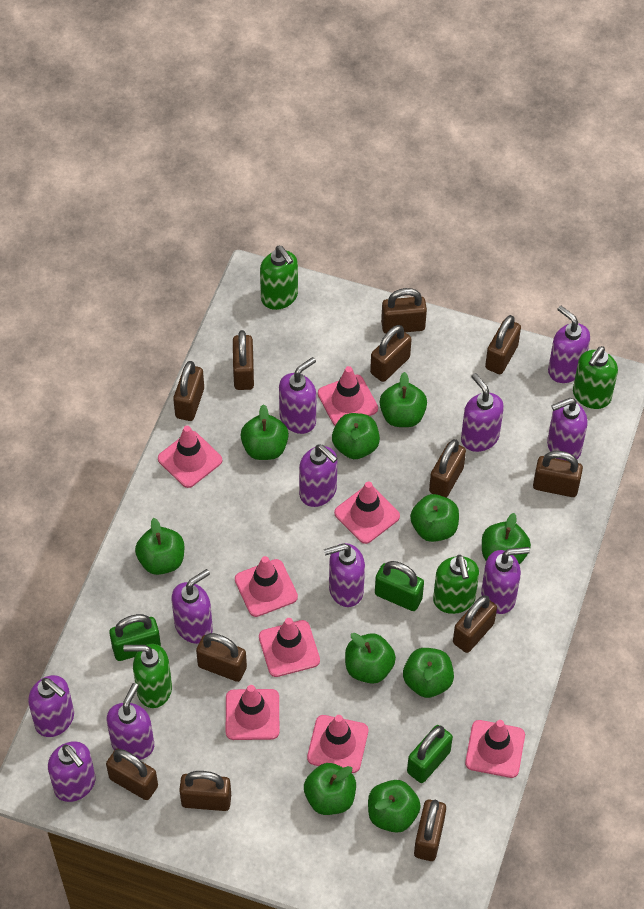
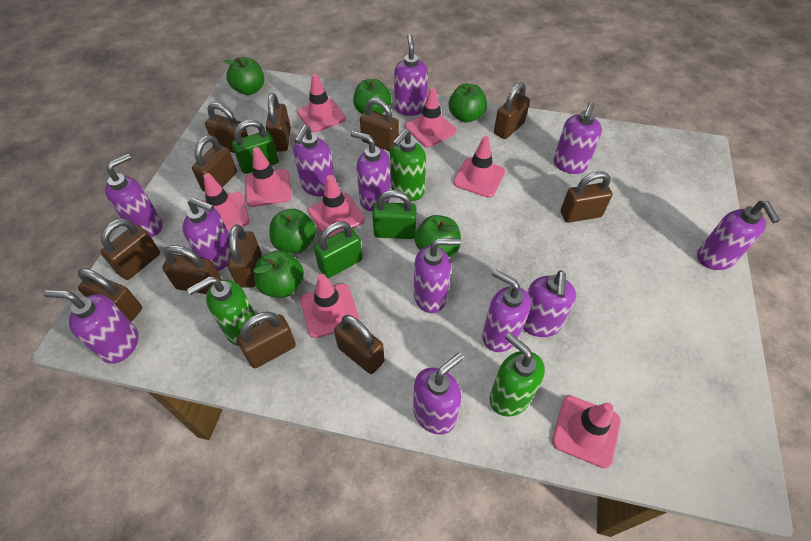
green apple: 10 -> 6
green soap dispenser: 4 -> 3
purple soap dispenser: 11 -> 12

